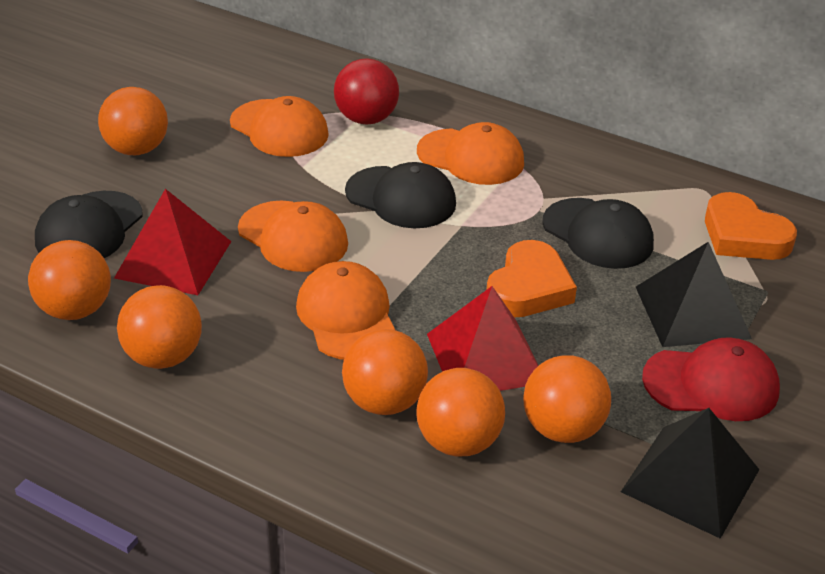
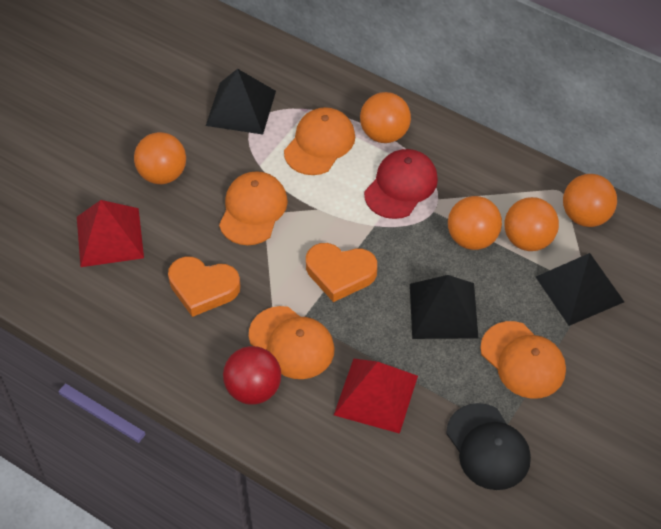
black cap: 3 -> 1
black pyramid: 2 -> 3
orange ball: 6 -> 5

